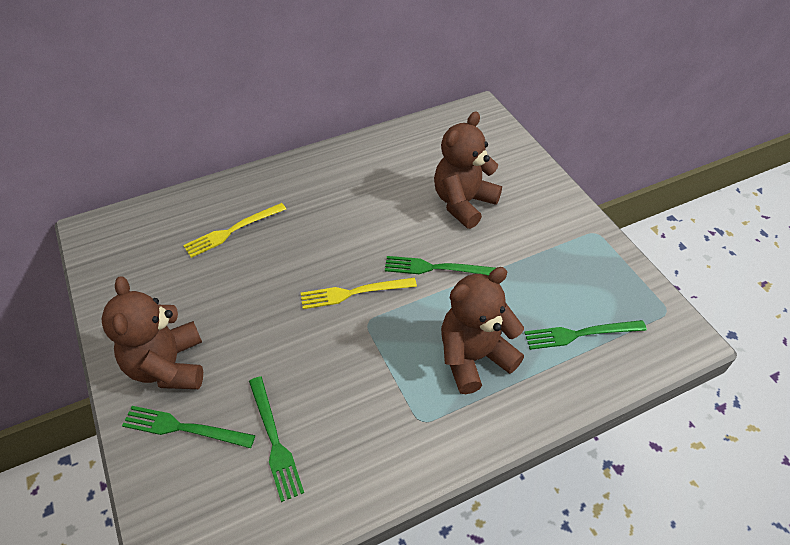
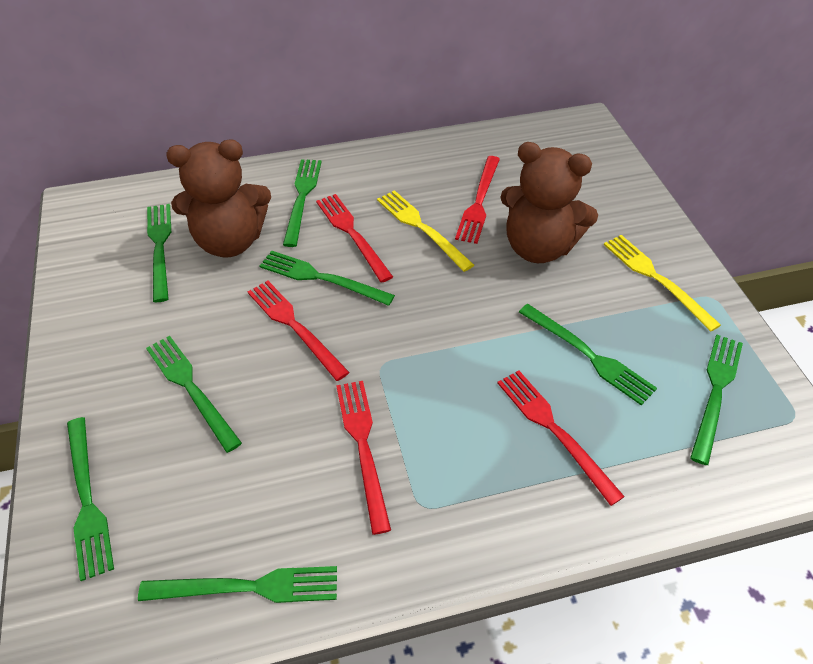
brown teddy bear: 3 -> 2
green fork: 4 -> 8
red fork: 0 -> 5

